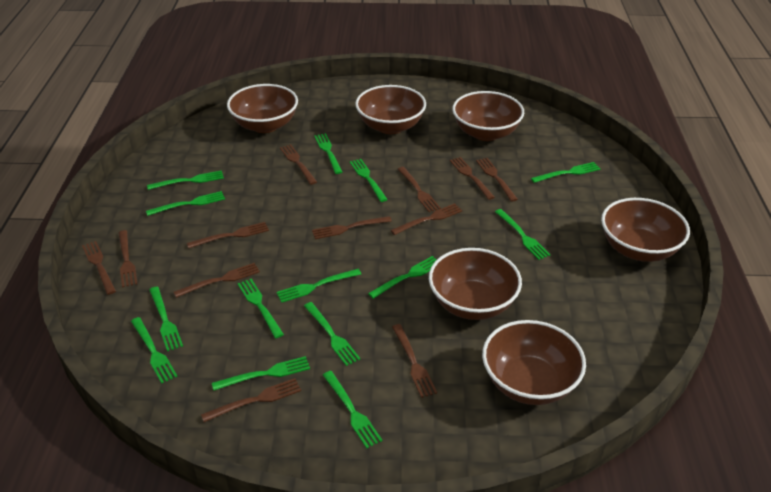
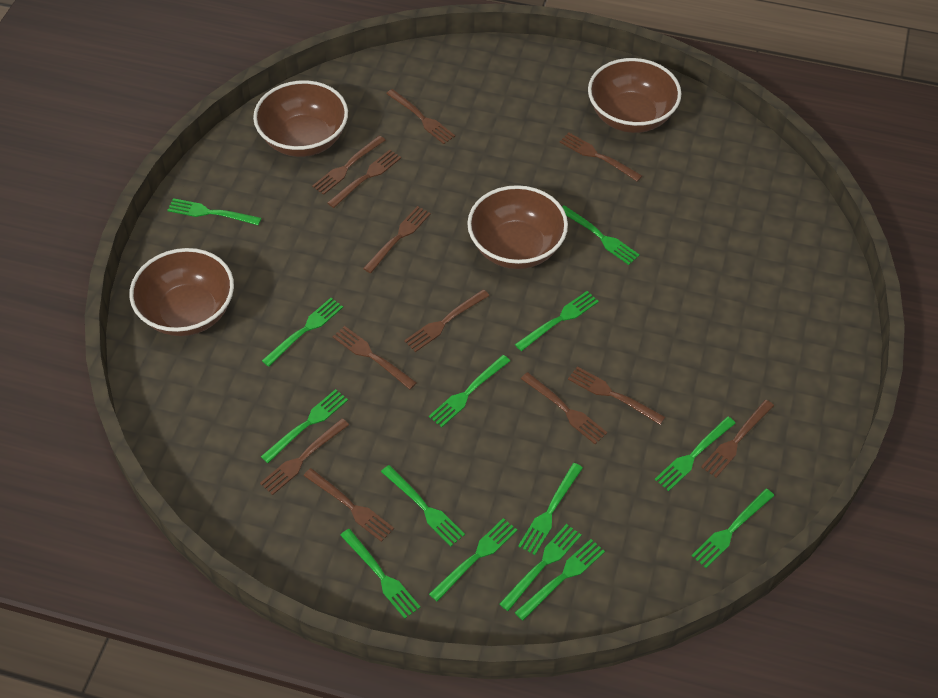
brown bowl: 6 -> 4

